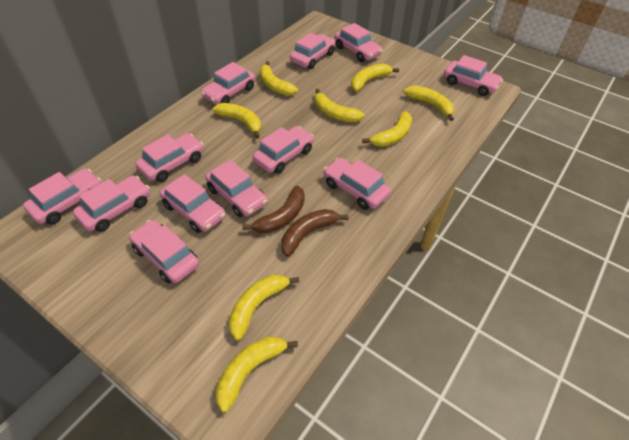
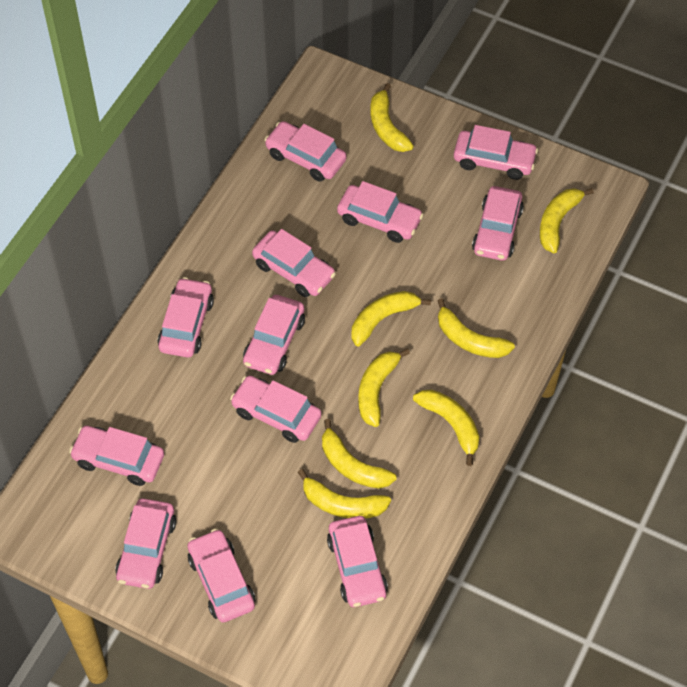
brown banana: 2 -> 0

